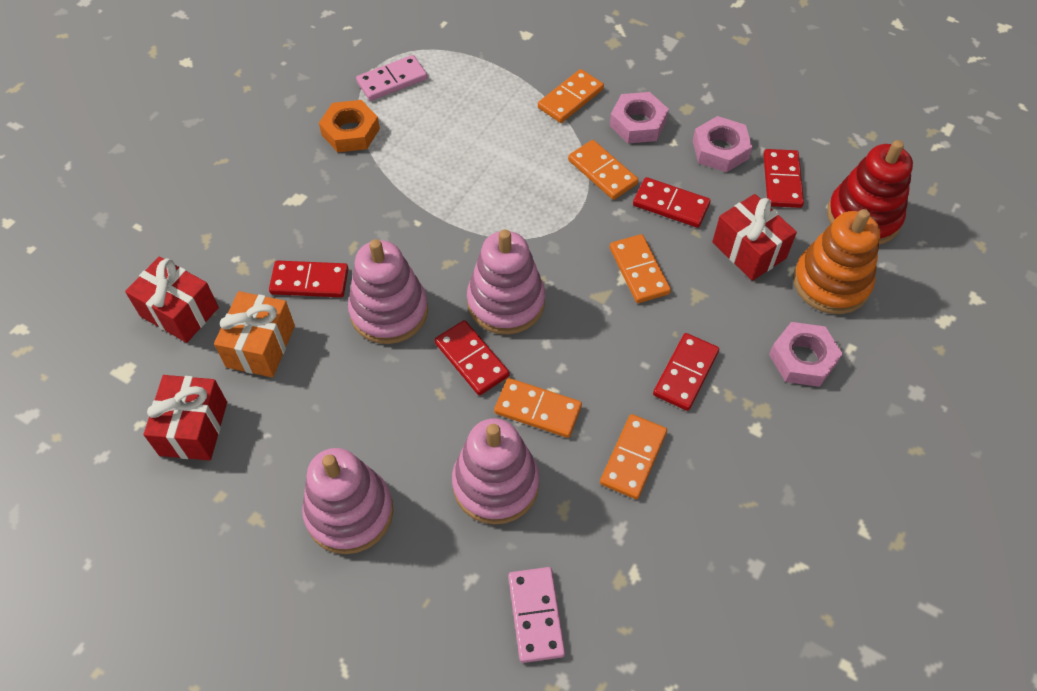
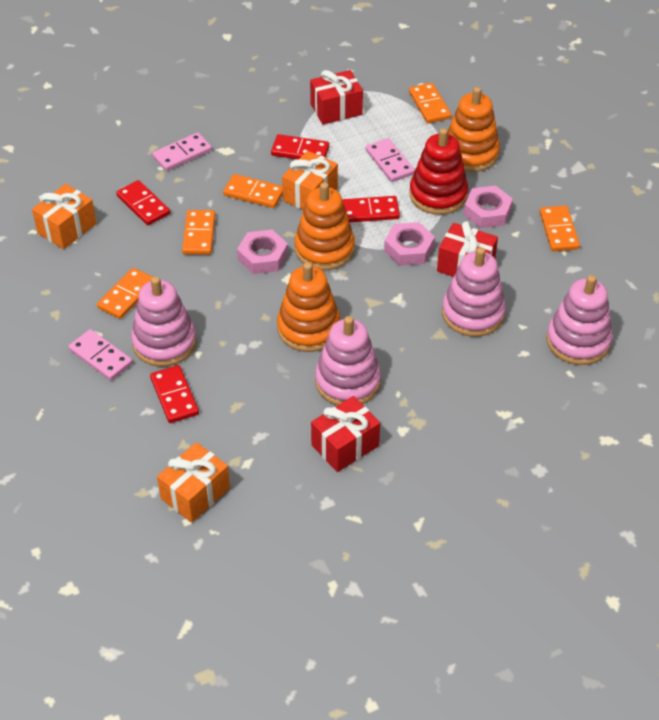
orange gift: 1 -> 3
orange nut: 1 -> 0
orange stacking toy: 1 -> 3
pink domino: 2 -> 3
red domino: 5 -> 4

